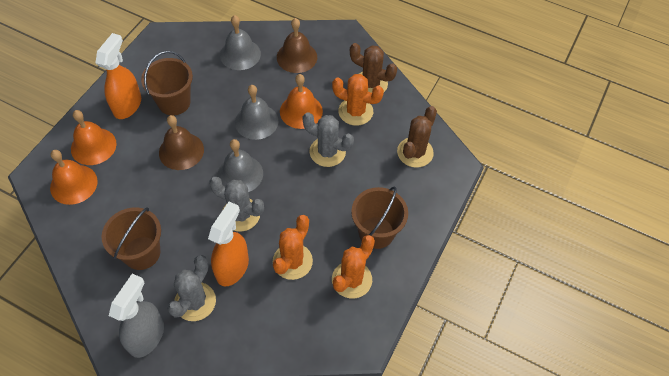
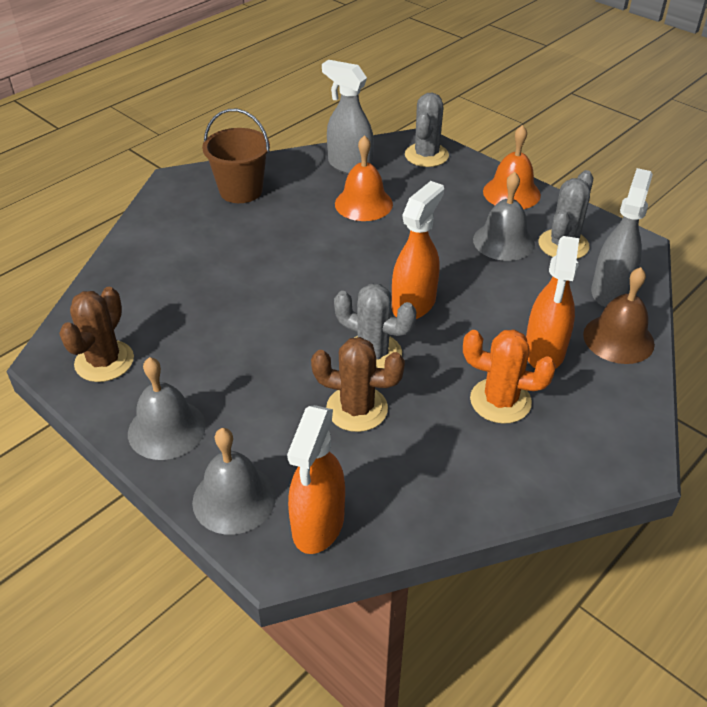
brown bell: 2 -> 1
brown bucket: 3 -> 1
grey spray bottle: 1 -> 2
orange bell: 3 -> 2
orange cactus: 3 -> 1
orange spray bottle: 2 -> 3

